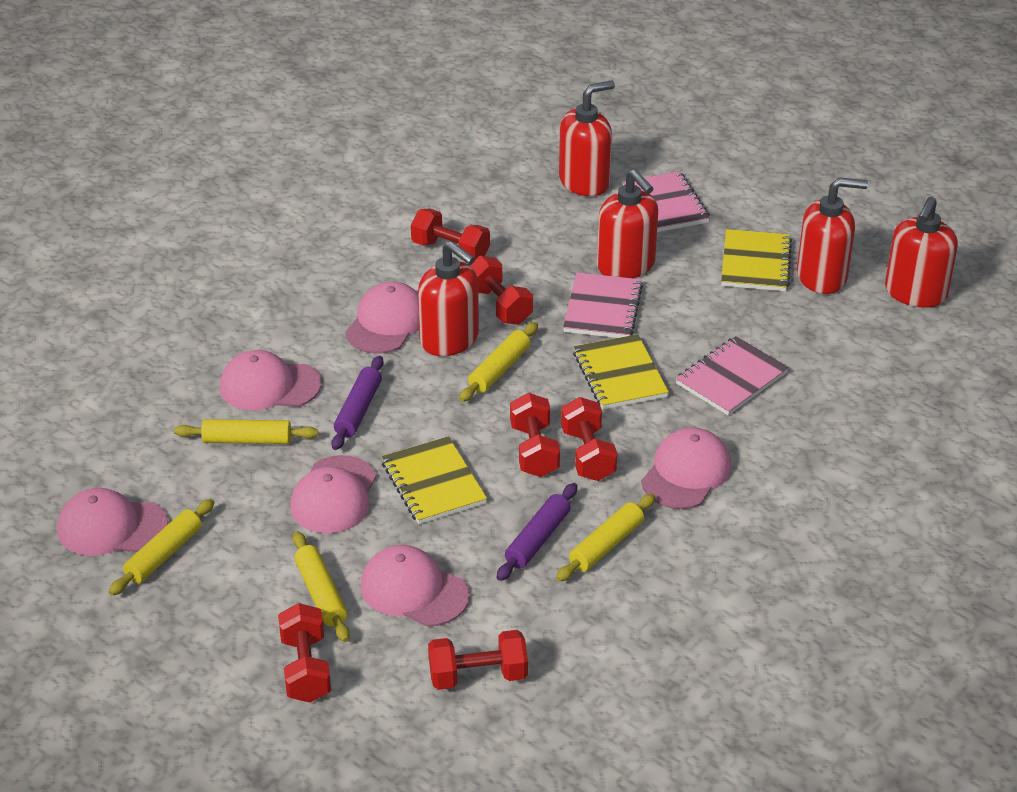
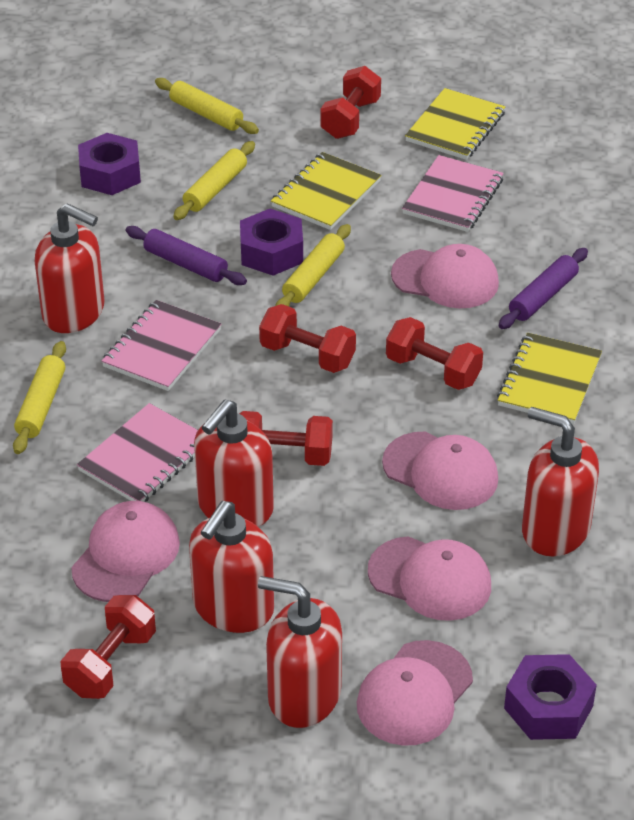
pink cap: 6 -> 5
purple nut: 0 -> 3
red dumbbell: 6 -> 5
yellow rolling pin: 5 -> 4

